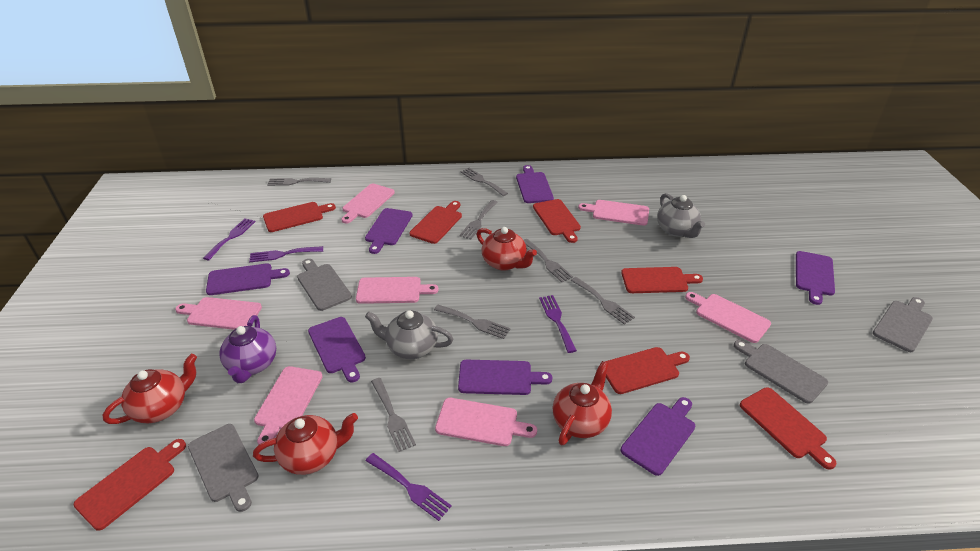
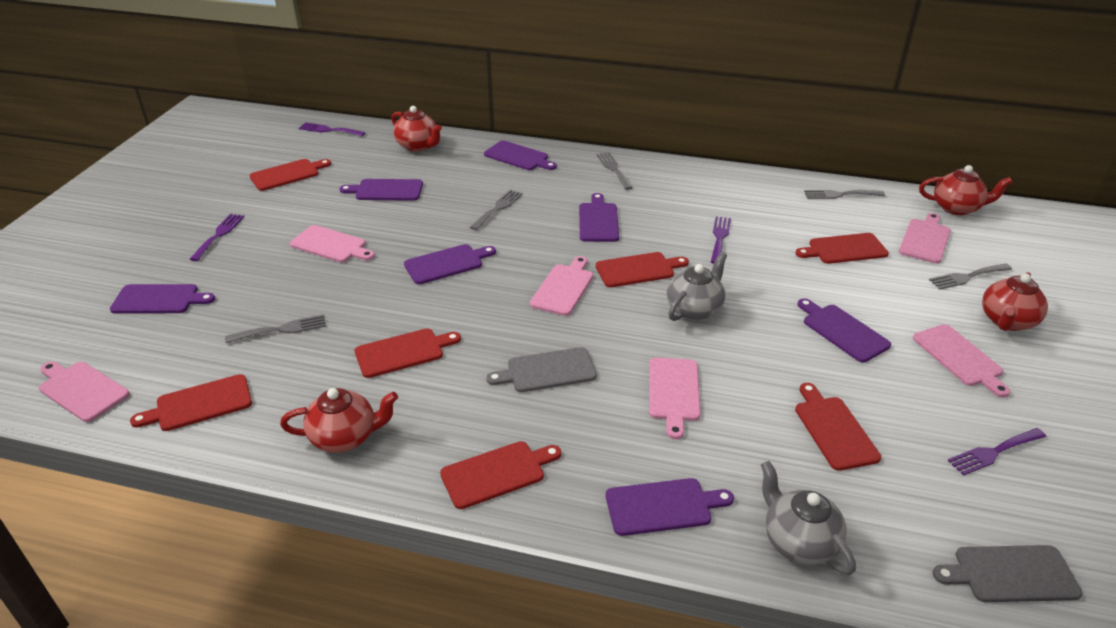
grey cutting board: 4 -> 2
grey fork: 7 -> 5
pink cutting board: 7 -> 6
purple teapot: 1 -> 0

